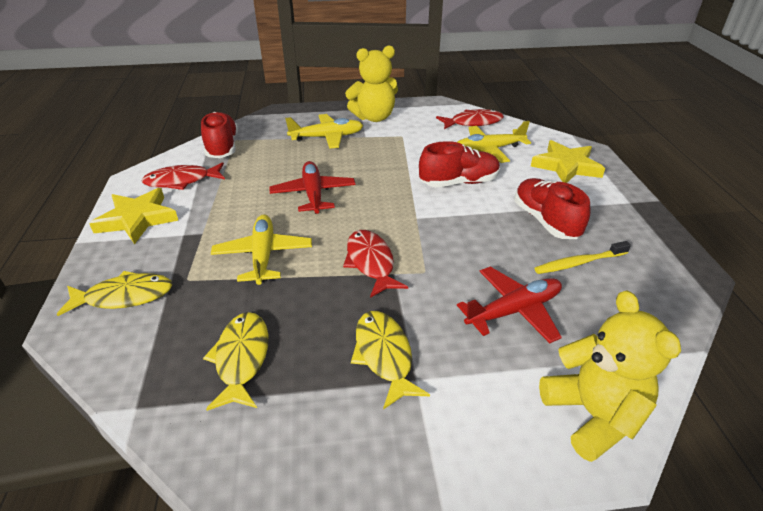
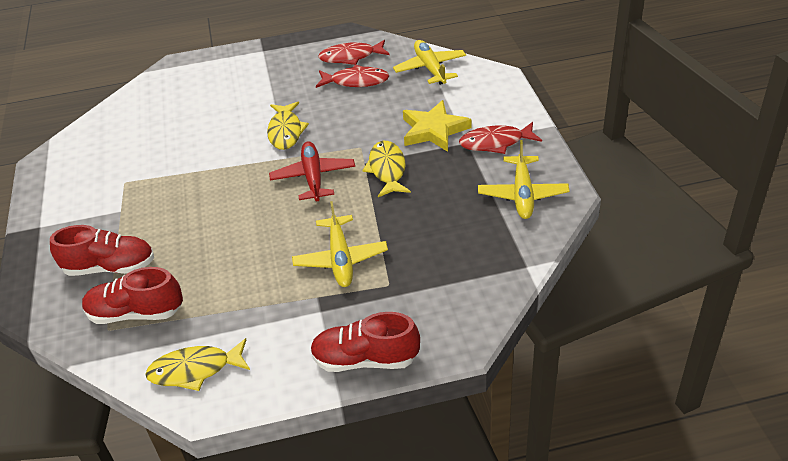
red plane: 2 -> 1
yellow star: 2 -> 1
yellow teddy bear: 2 -> 0
yellow toothbrush: 1 -> 0

